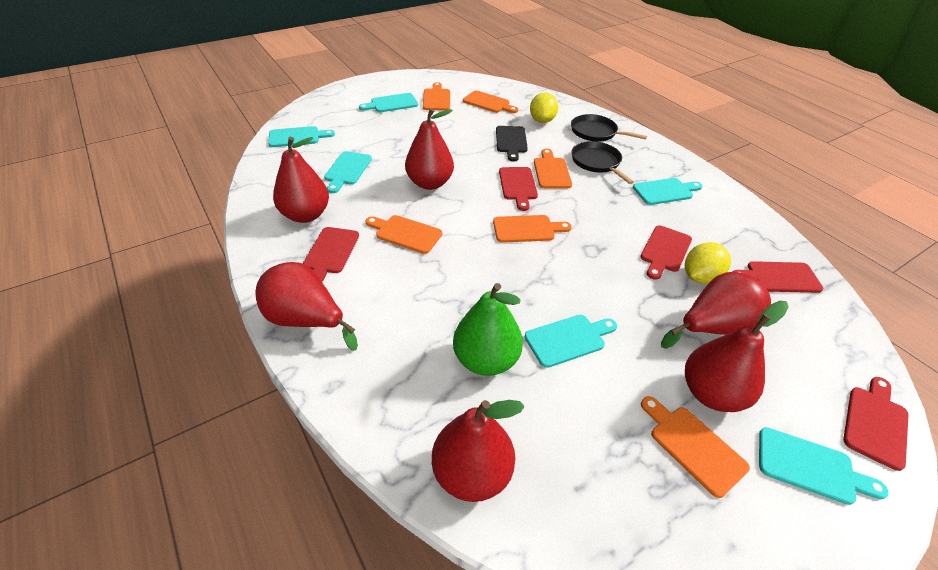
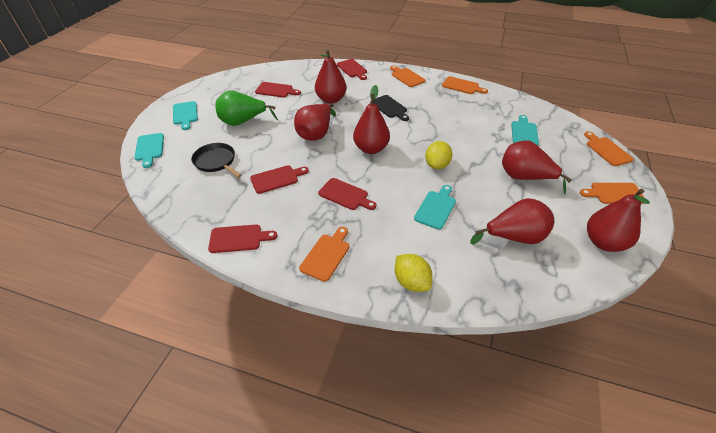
black pan: 2 -> 1
orange cutting board: 6 -> 5
turquoise cutting board: 6 -> 4

